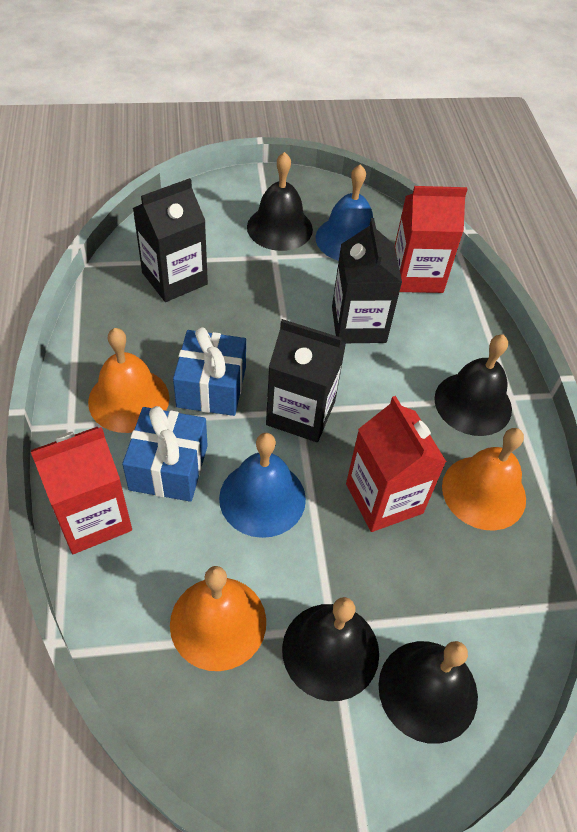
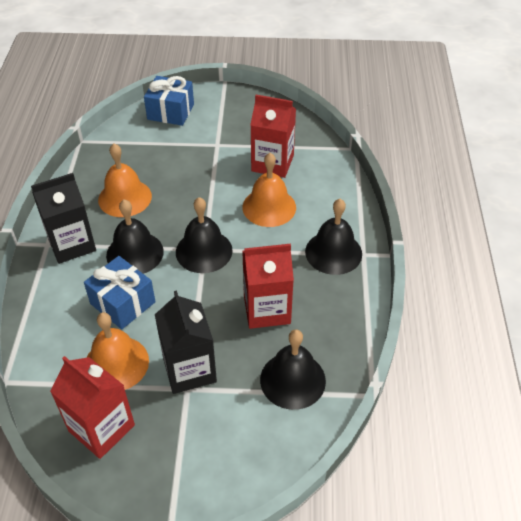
black carton: 3 -> 2
blue bell: 2 -> 0

